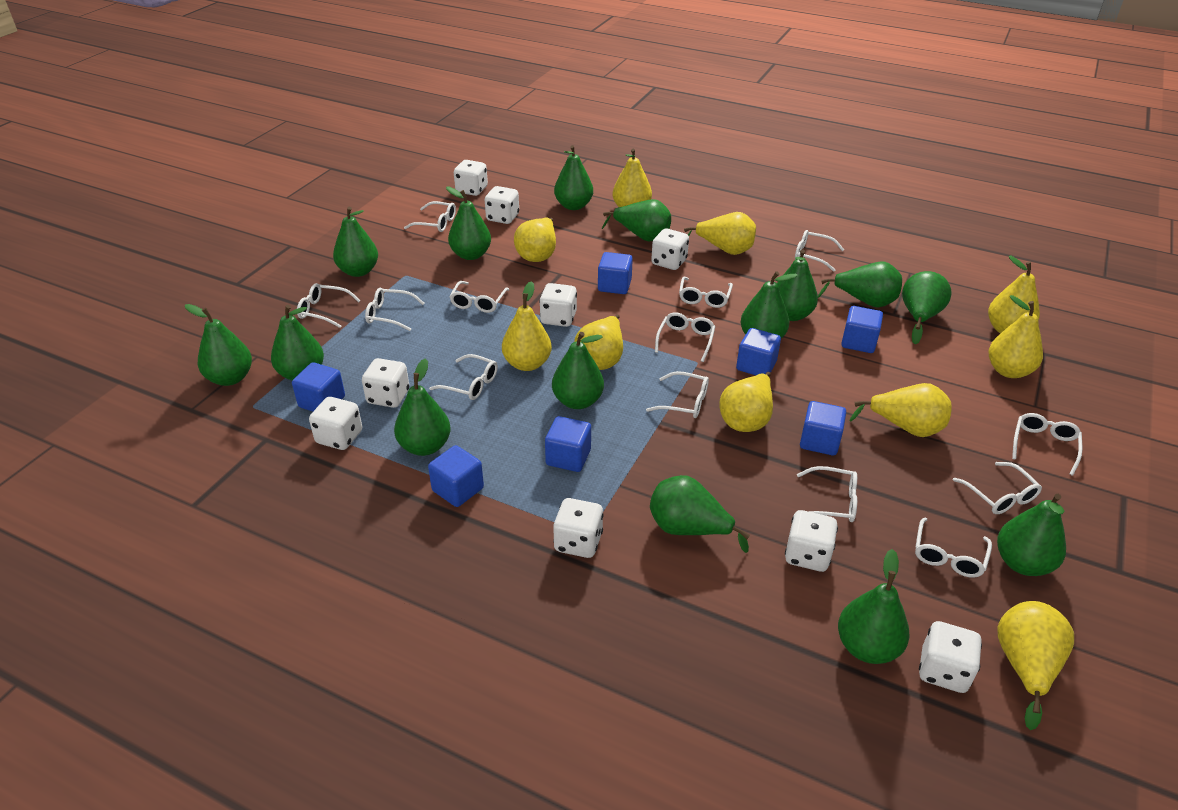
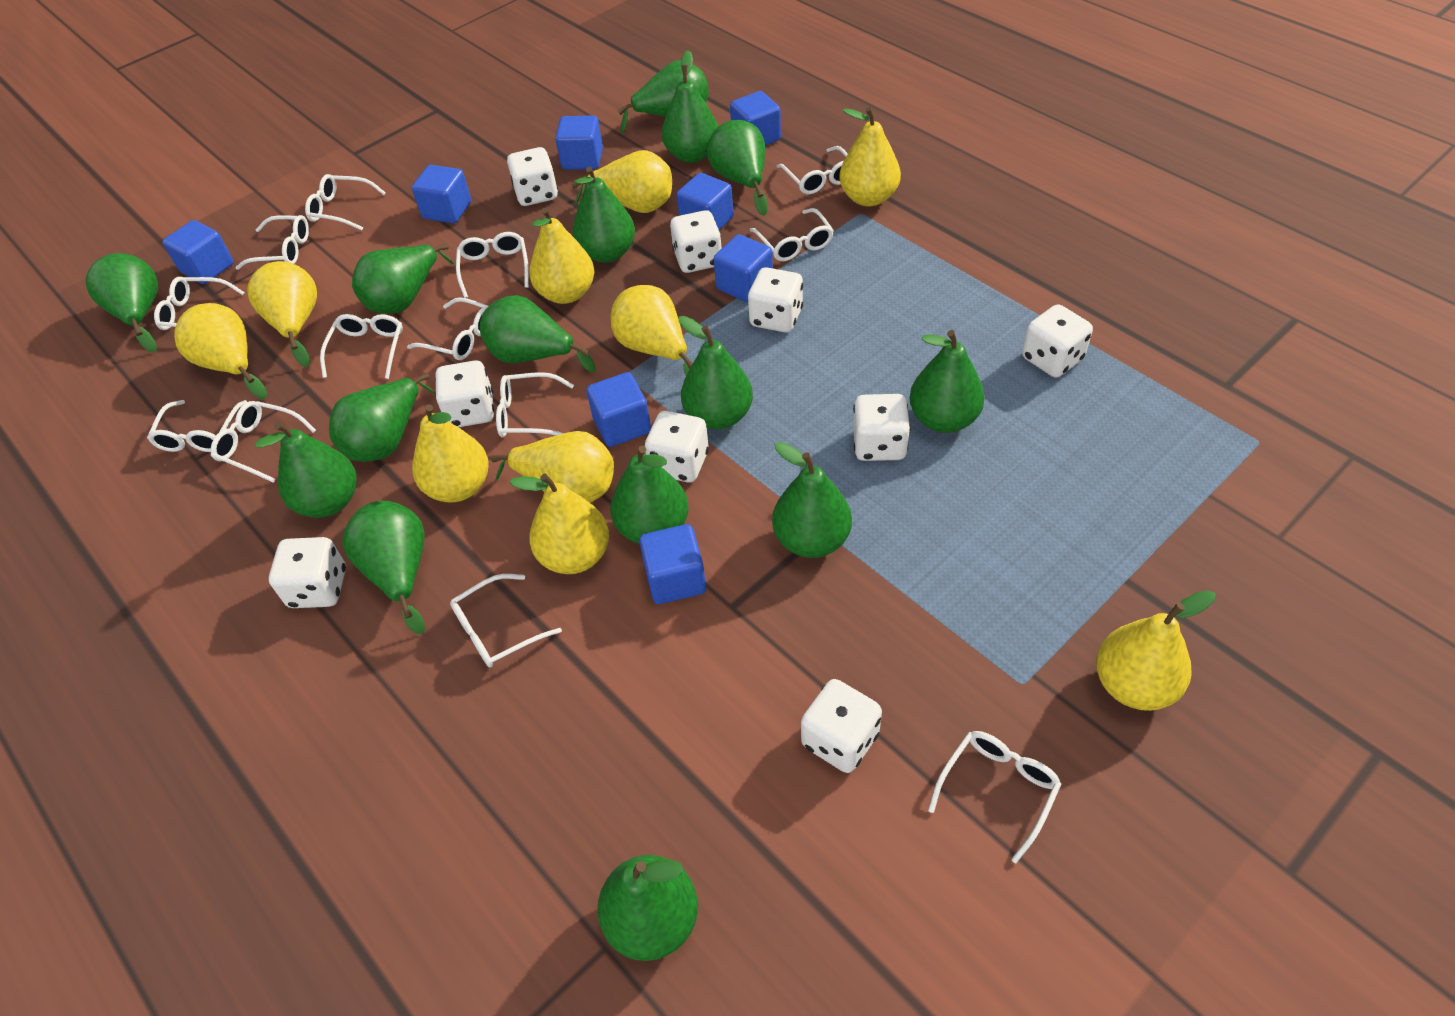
blue cube: 7 -> 8

